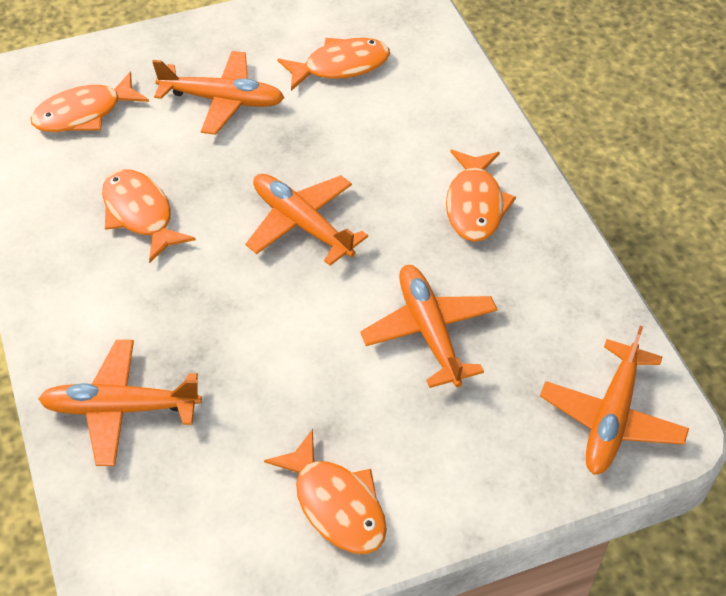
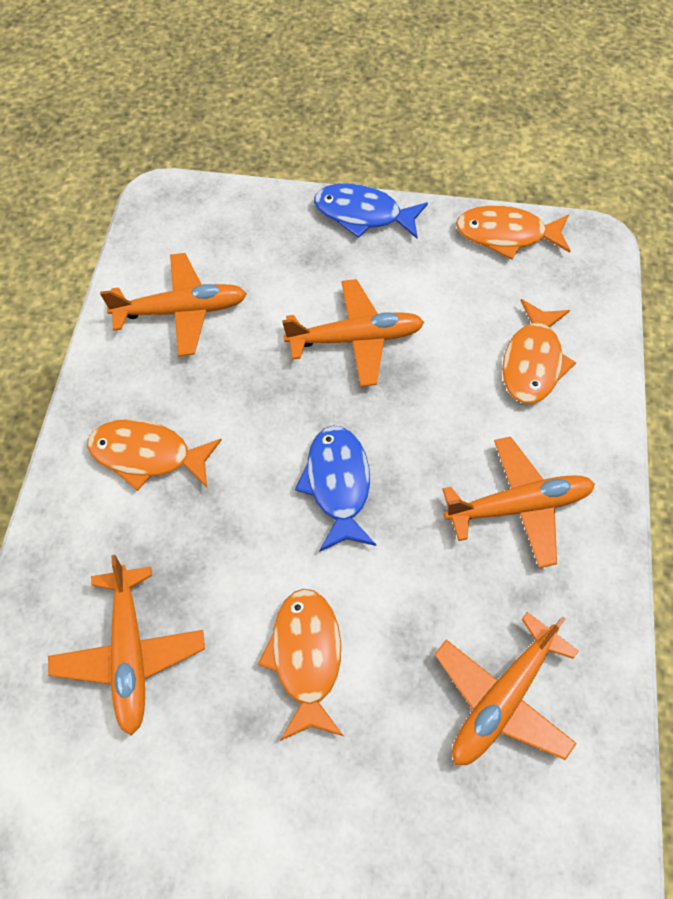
blue fish: 0 -> 2
orange fish: 5 -> 4

